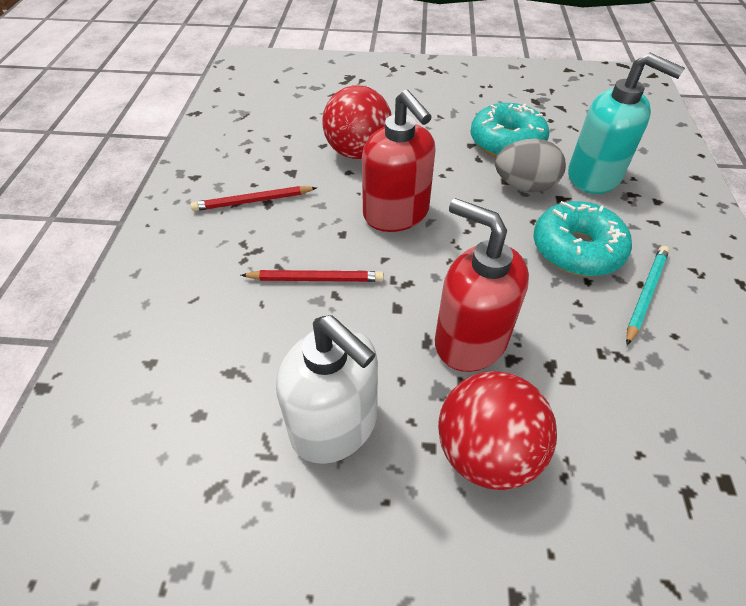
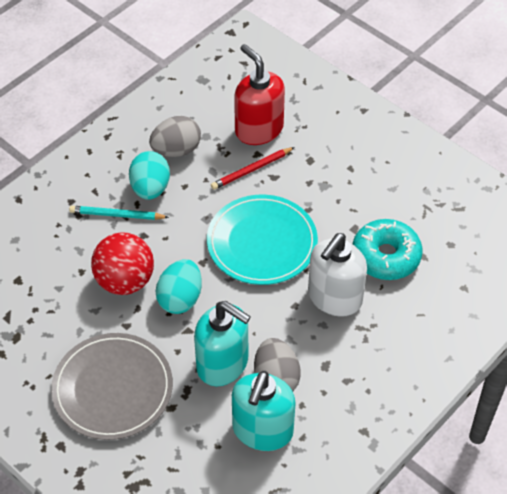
grey egg: 1 -> 2
grey plate: 0 -> 1
red ball: 2 -> 1
red pencil: 2 -> 1
red soap dispenser: 2 -> 1
turquoise donut: 2 -> 1
turquoise egg: 0 -> 2
turquoise plate: 0 -> 1
turquoise soap dispenser: 1 -> 2

